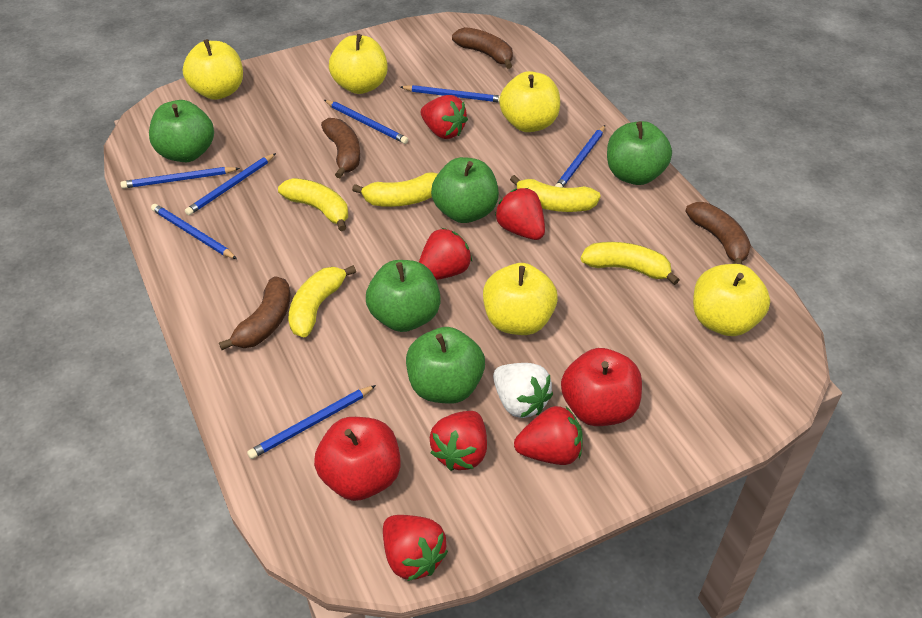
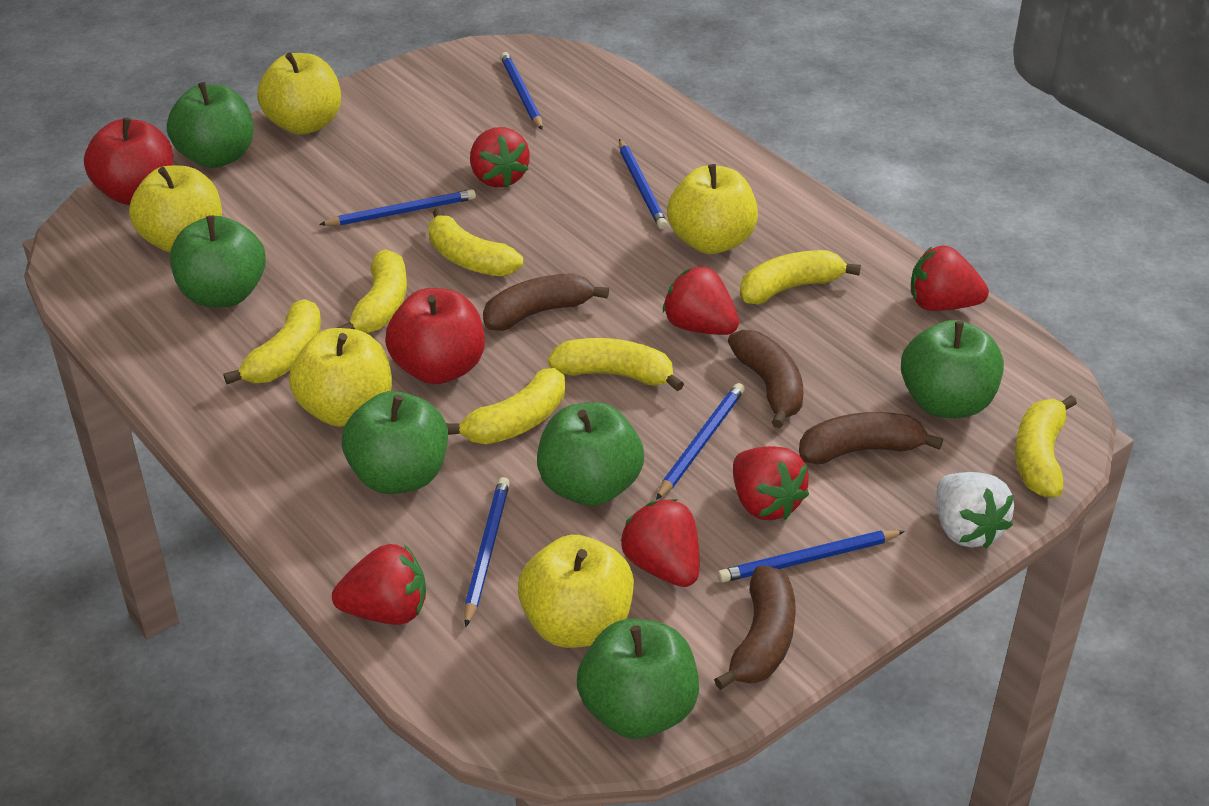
blue pencil: 7 -> 6
green apple: 5 -> 6
yellow banana: 5 -> 7

